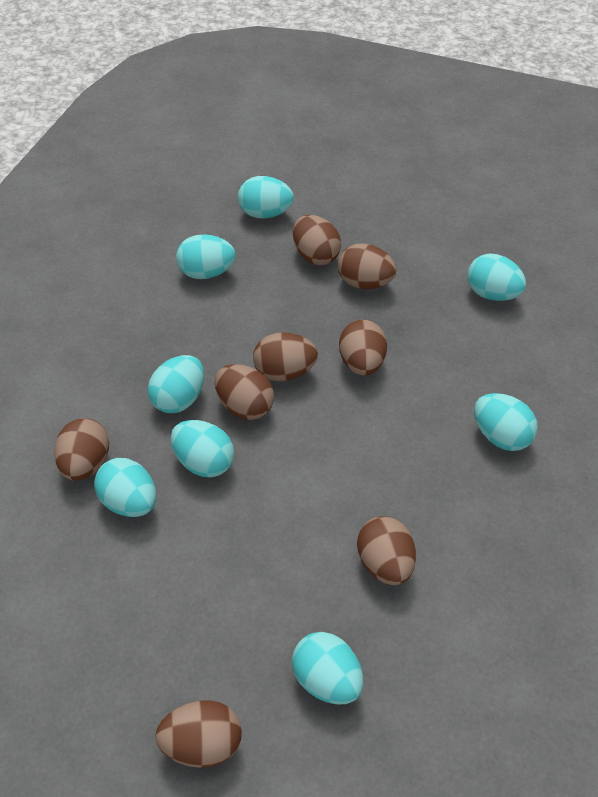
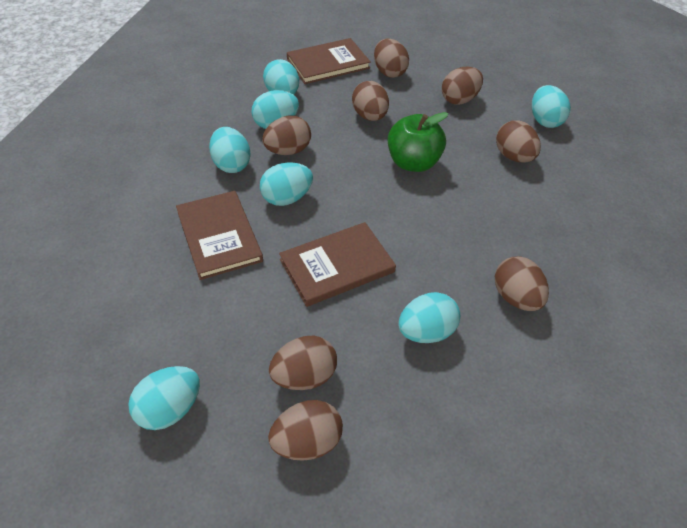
brown book: 0 -> 3
green apple: 0 -> 1
turquoise egg: 8 -> 7

